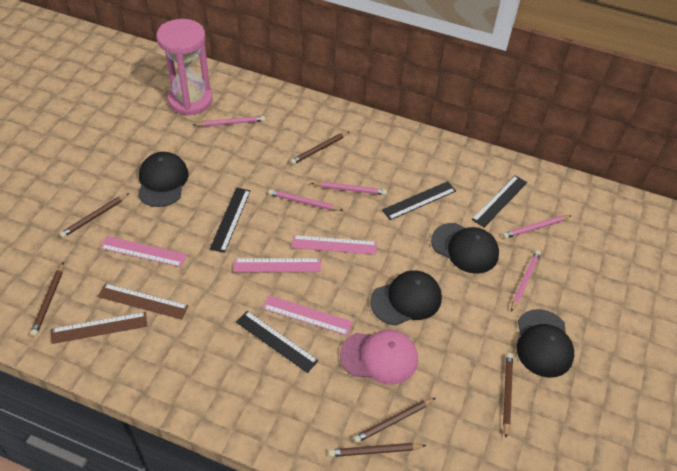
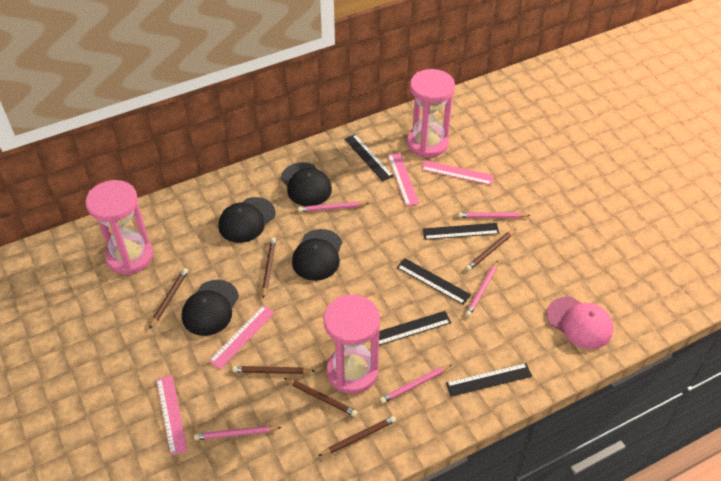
black ruler: 4 -> 5
brown ruler: 2 -> 0
pink hourglass: 1 -> 3

